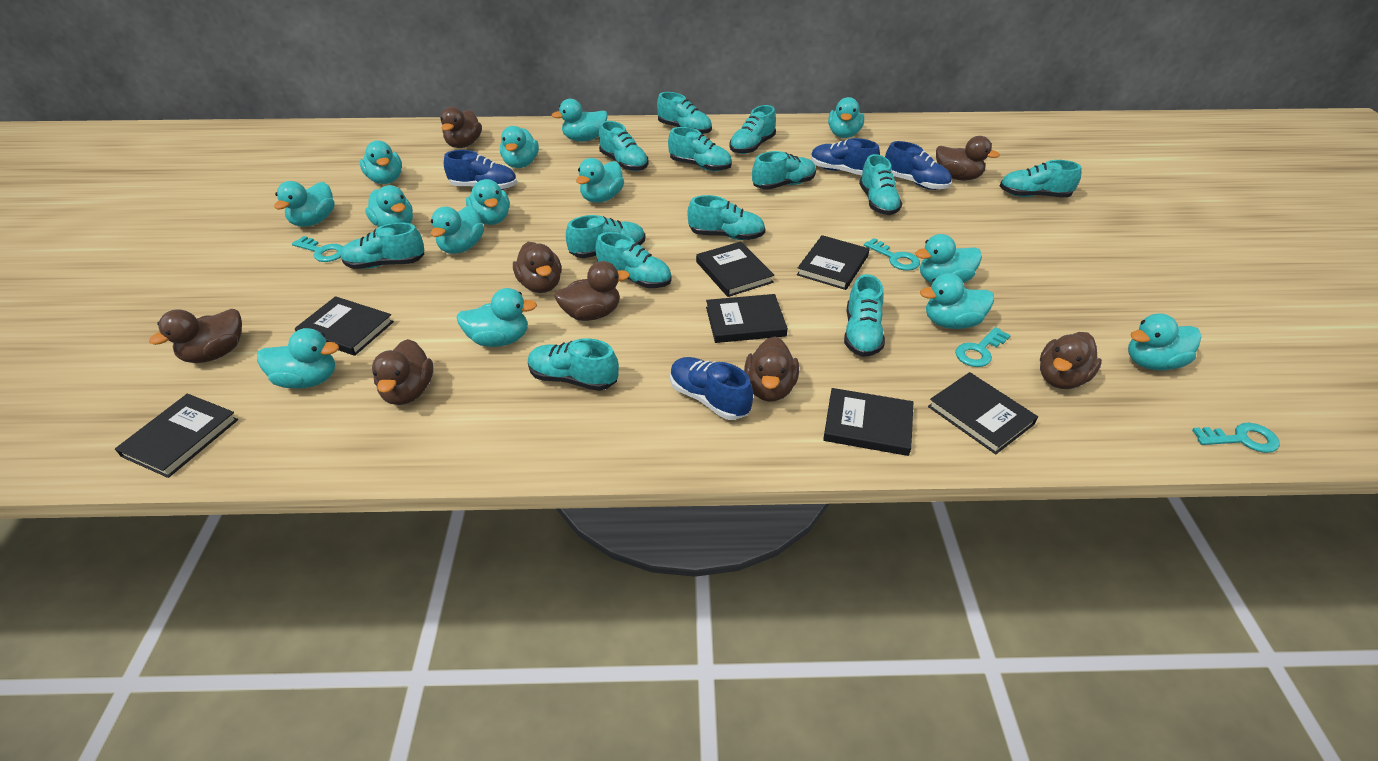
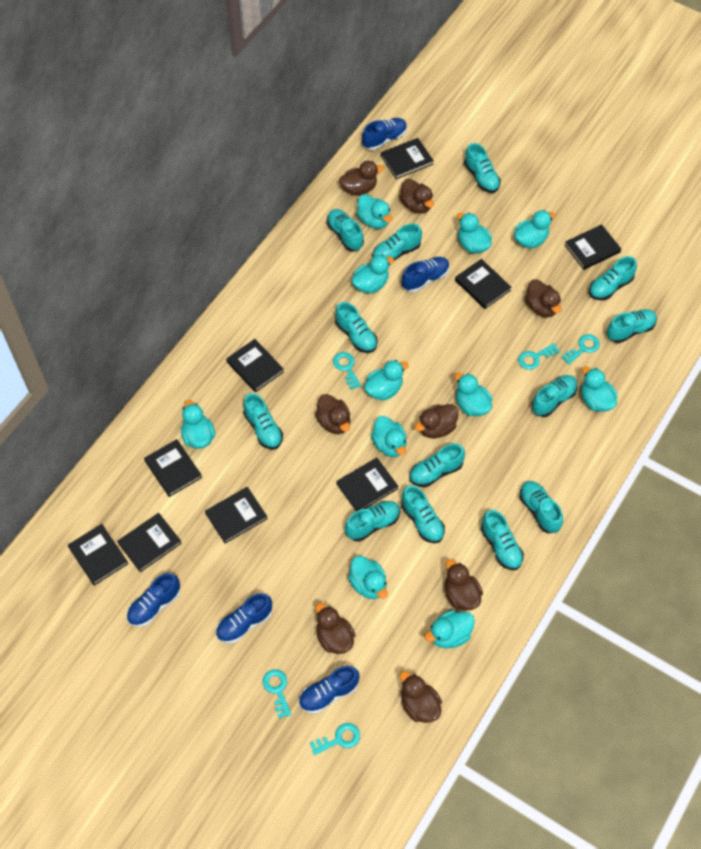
black book: 7 -> 9
blue shoe: 4 -> 5
turquoise duck: 14 -> 11
turquoise key: 4 -> 5

